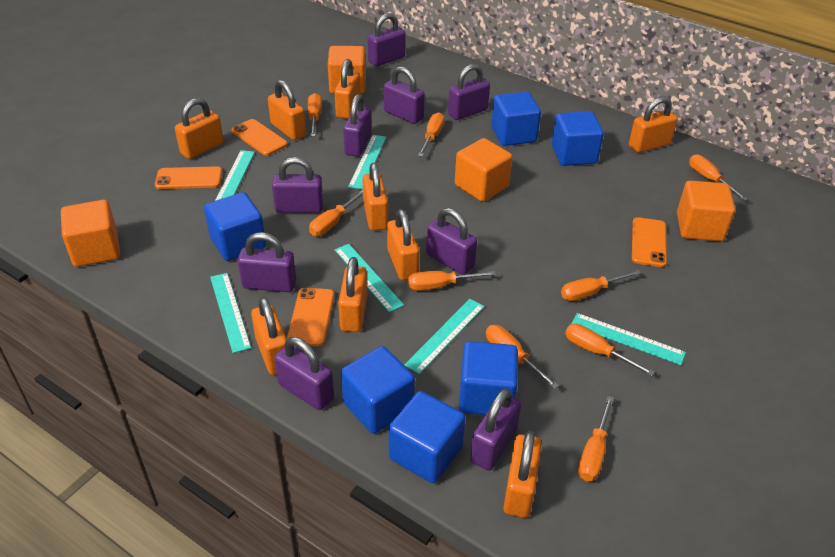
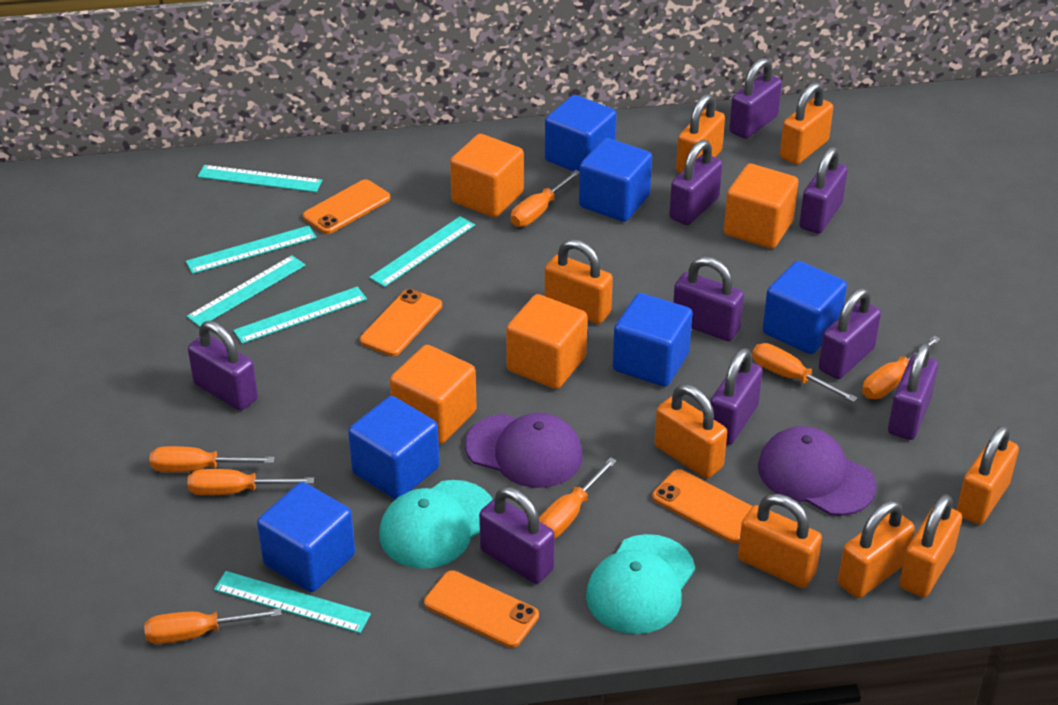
orange padlock: 9 -> 8
orange screwdriver: 9 -> 7
purple cap: 0 -> 2
turquoise cap: 0 -> 2

